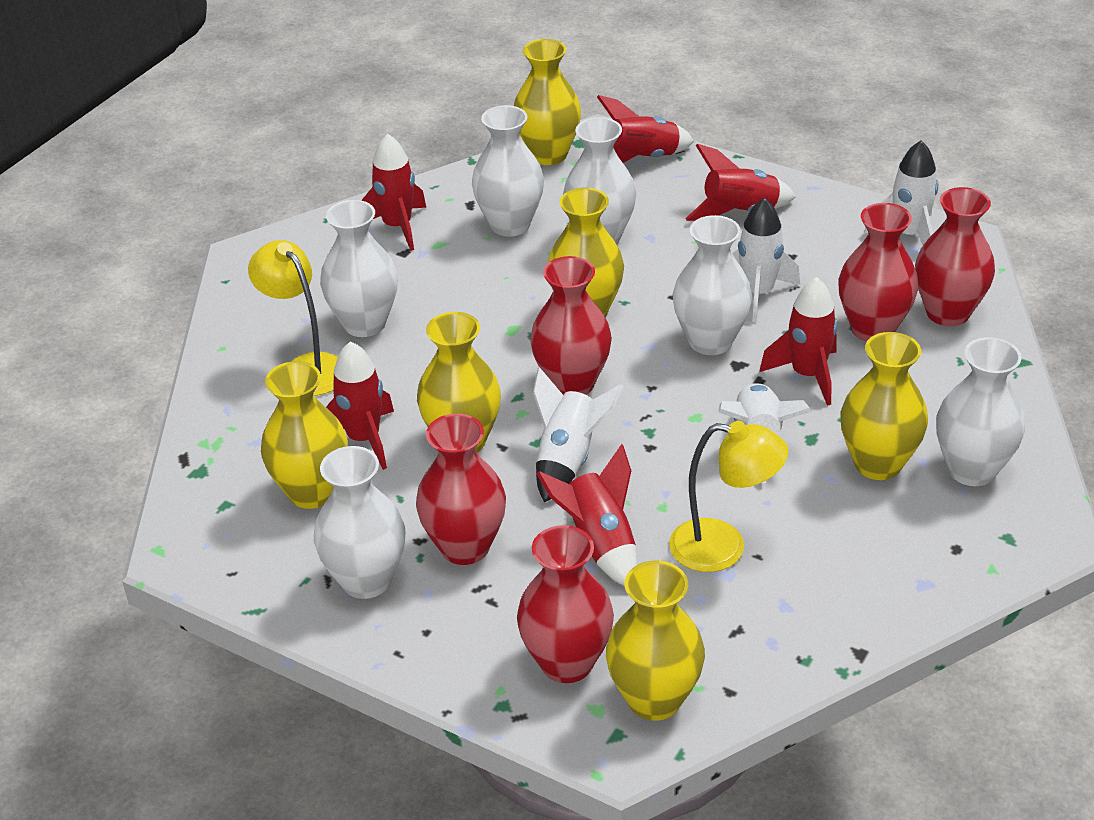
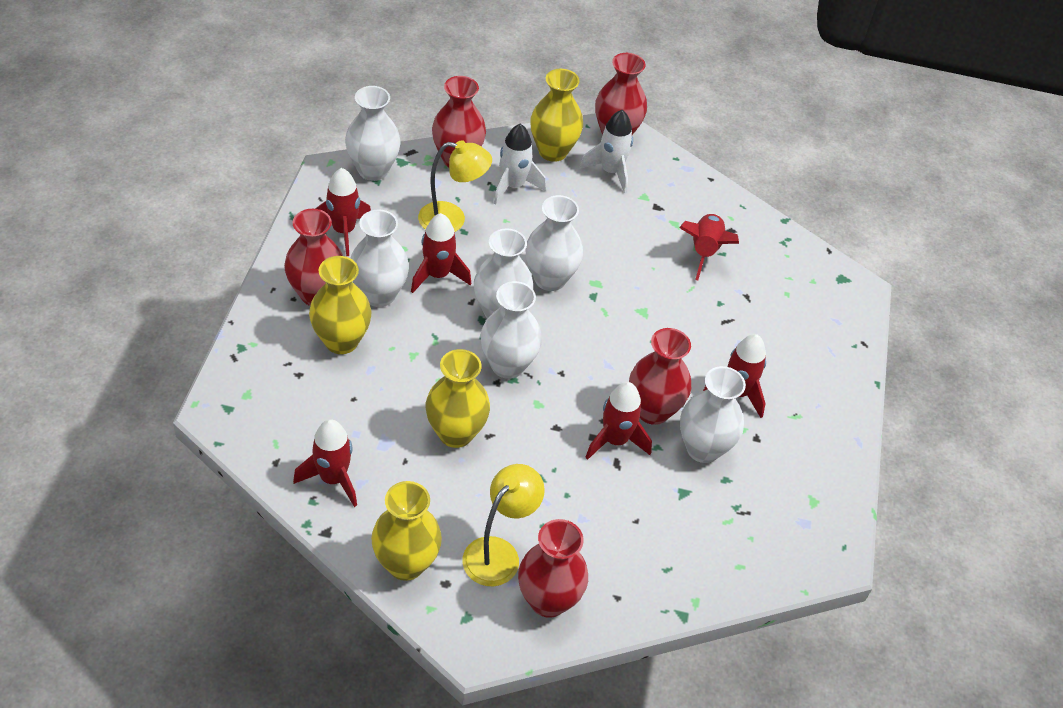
white rocket: 4 -> 2
yellow vase: 6 -> 4

